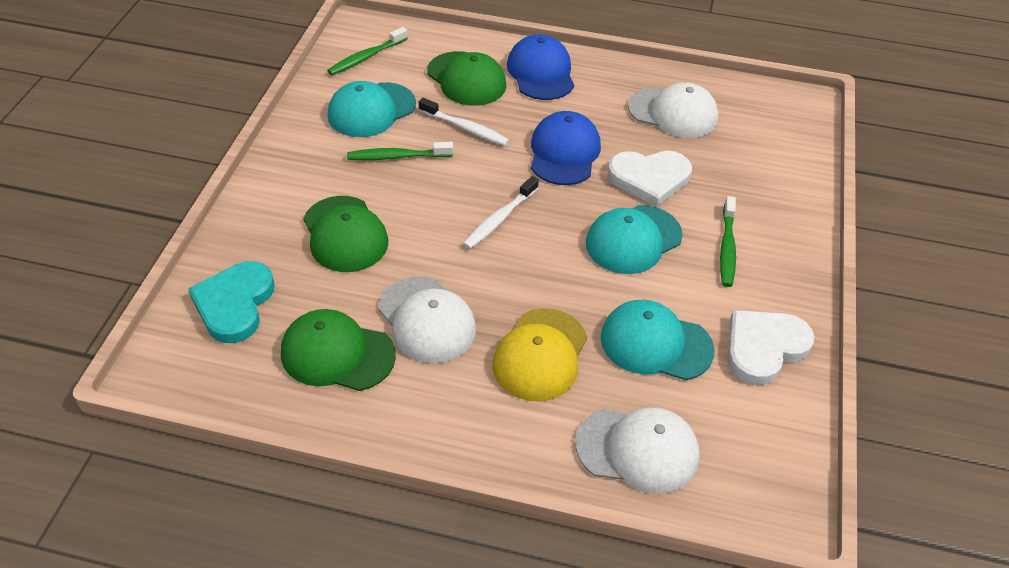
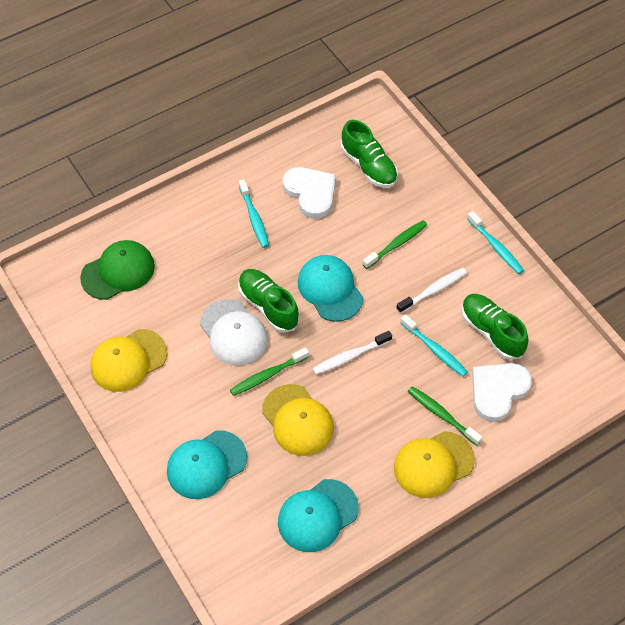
blue cap: 2 -> 0
green cap: 3 -> 1
green shoe: 0 -> 3
turquoise heart: 1 -> 0
turquoise toothbrush: 0 -> 3
white cap: 3 -> 1
yellow cap: 1 -> 3

